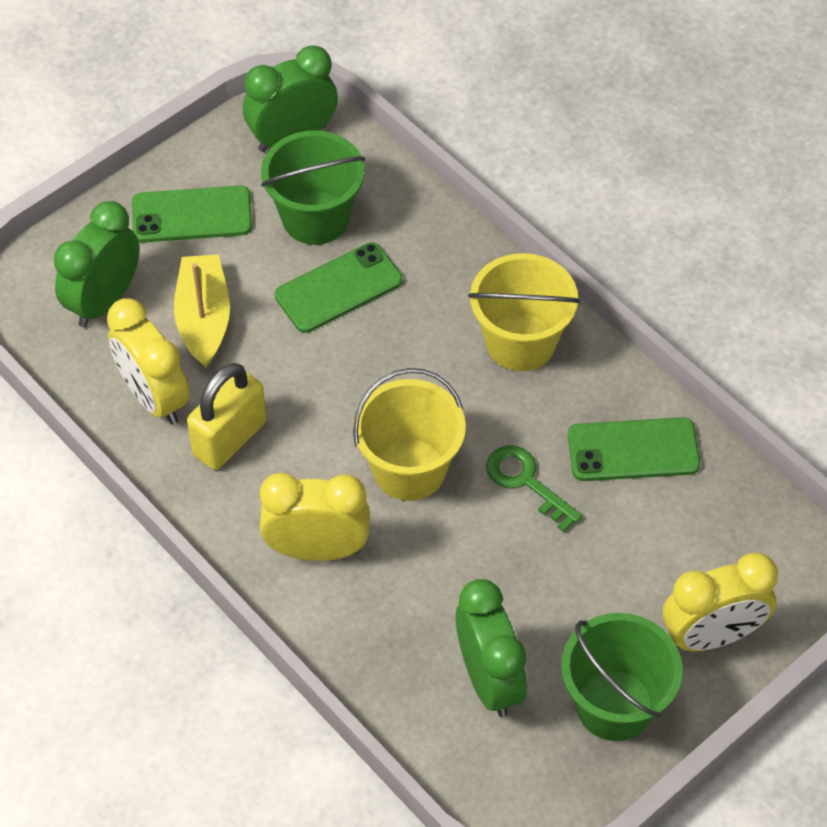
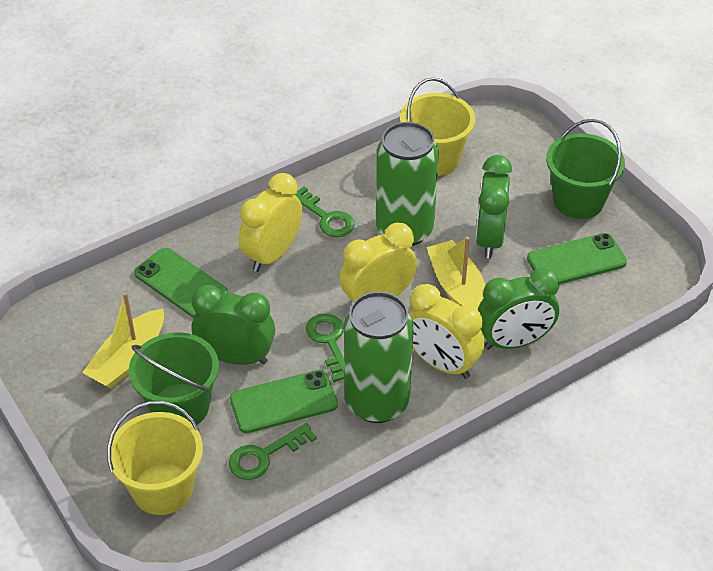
green can: 0 -> 2
green key: 1 -> 3
yellow boat: 1 -> 2
yellow padlock: 1 -> 0

